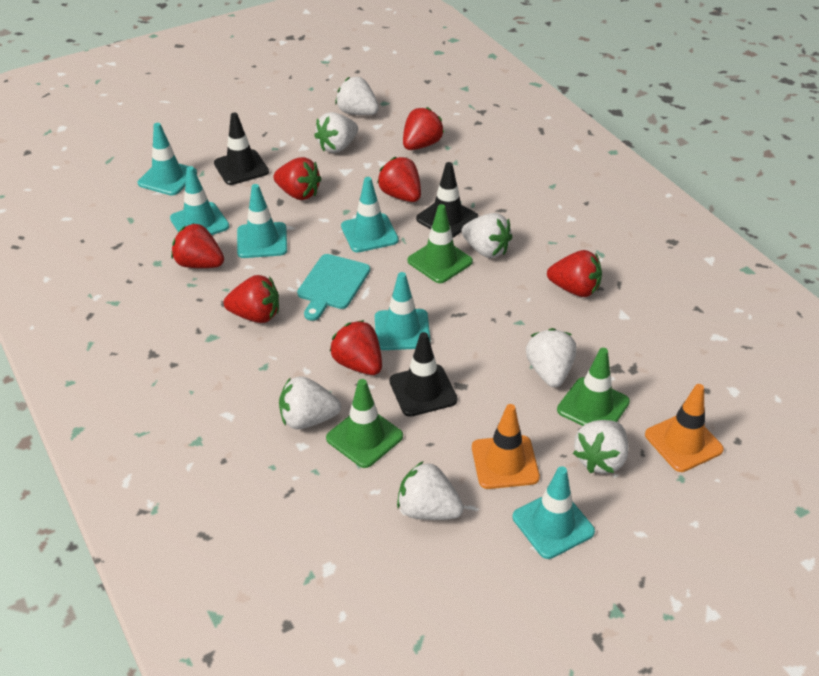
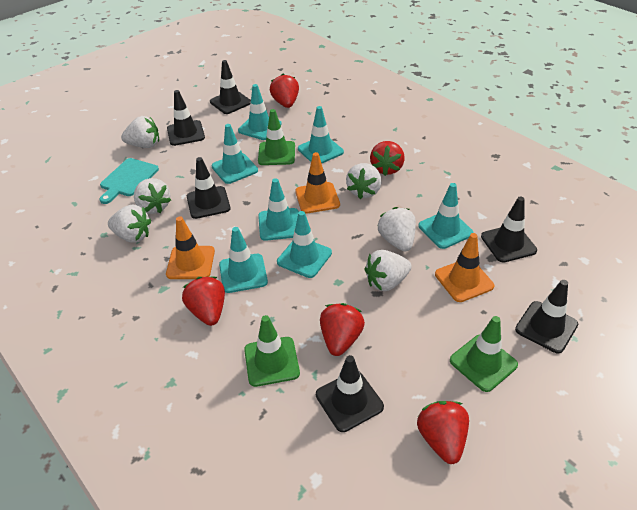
black traffic cone: 3 -> 6
orange traffic cone: 2 -> 3
red strawberry: 7 -> 5
turquoise traffic cone: 6 -> 7
white strawberry: 7 -> 6

